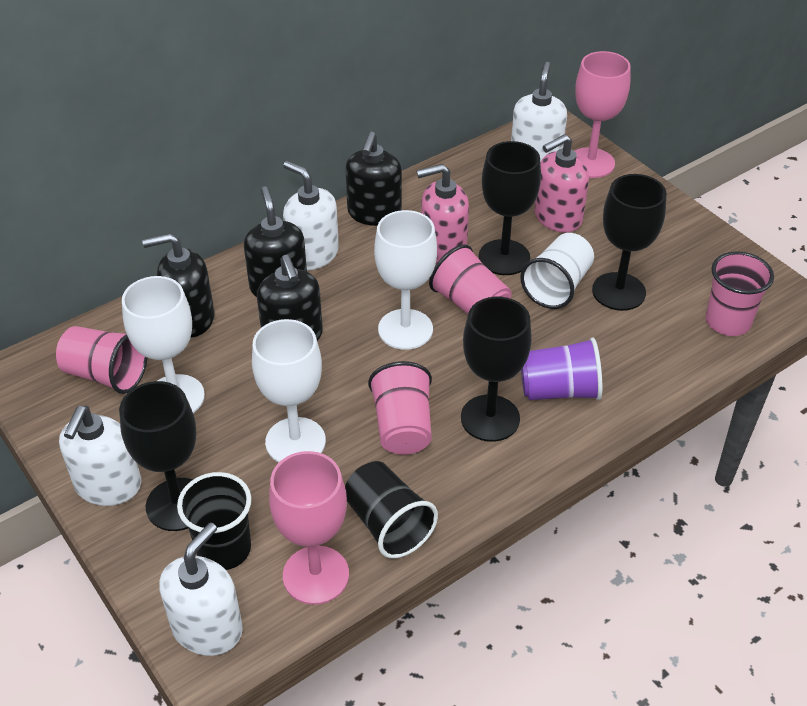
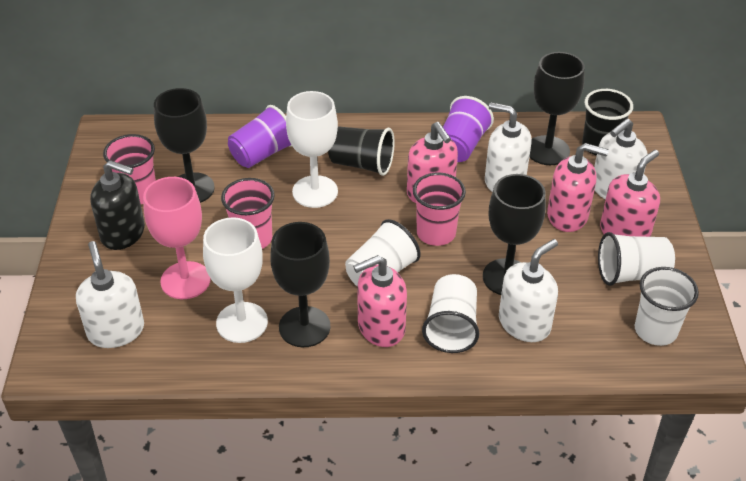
black soap dispenser: 4 -> 1
pink cup: 4 -> 3
pink goblet: 2 -> 1
pink soap dispenser: 2 -> 4
purple cup: 1 -> 2
white cup: 1 -> 4
white goblet: 3 -> 2

